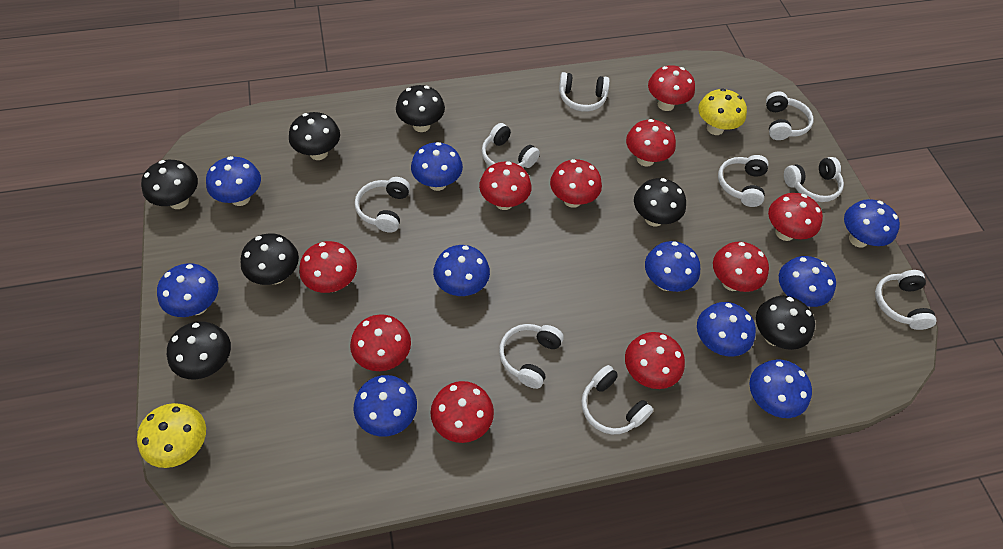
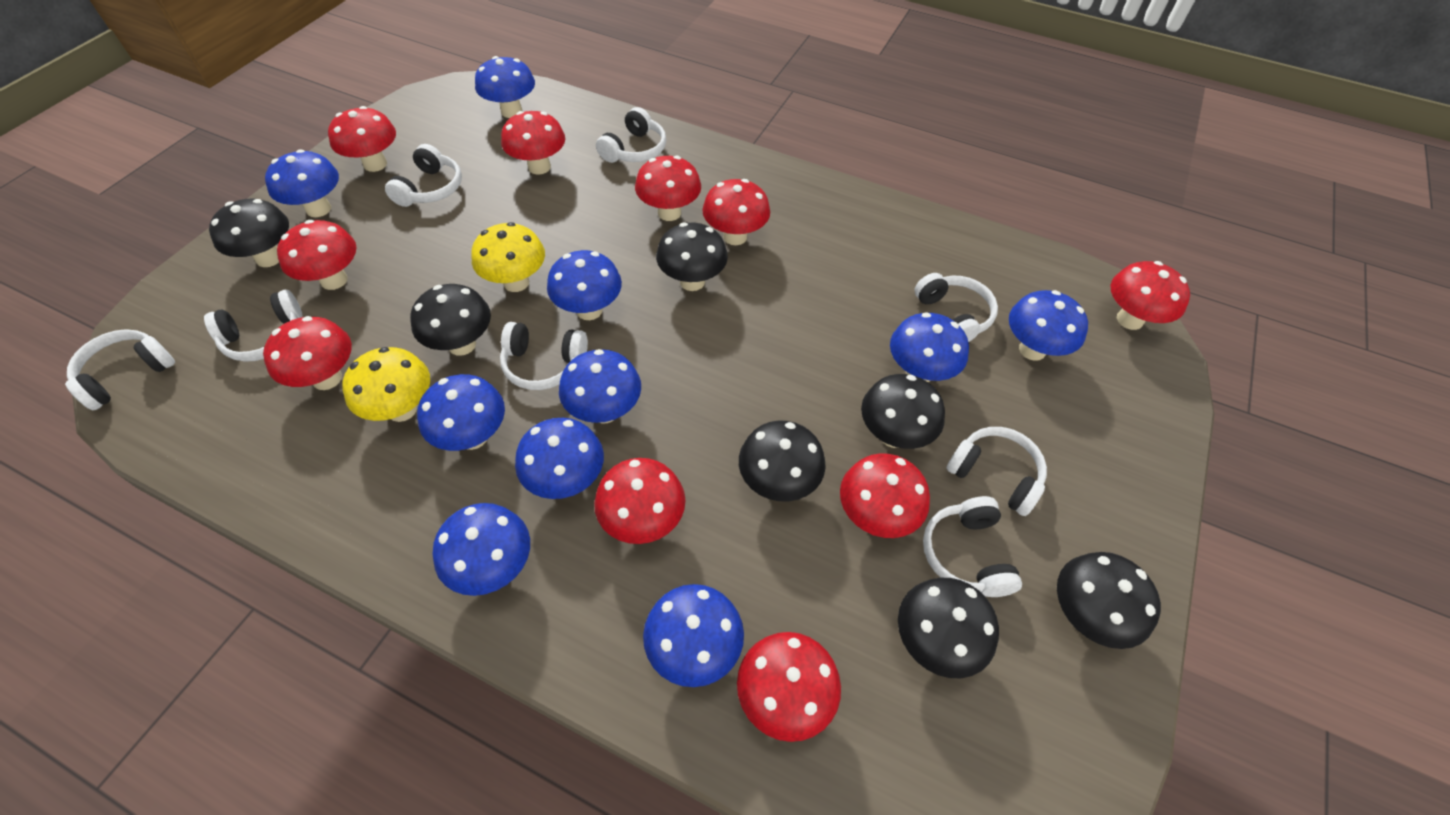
white headphones: 9 -> 8

